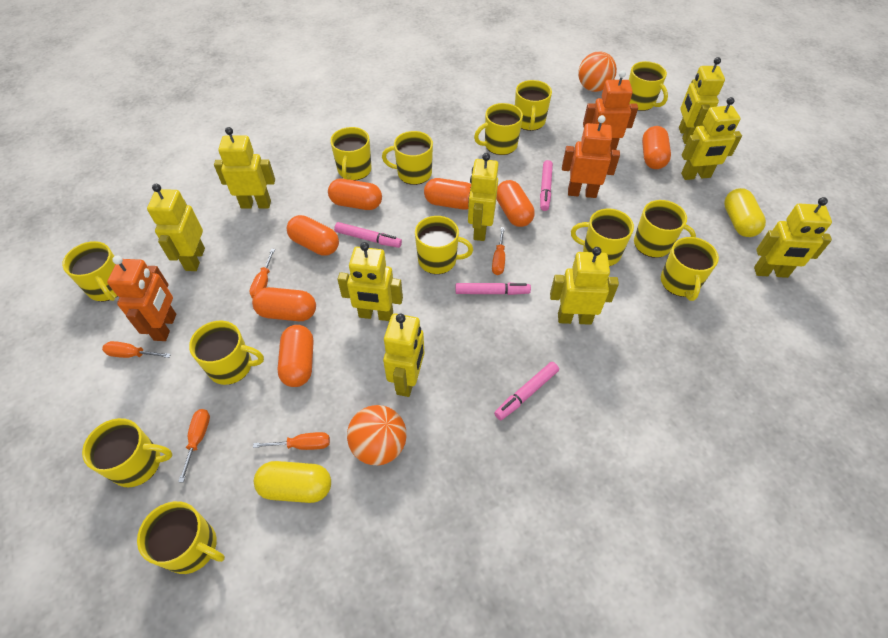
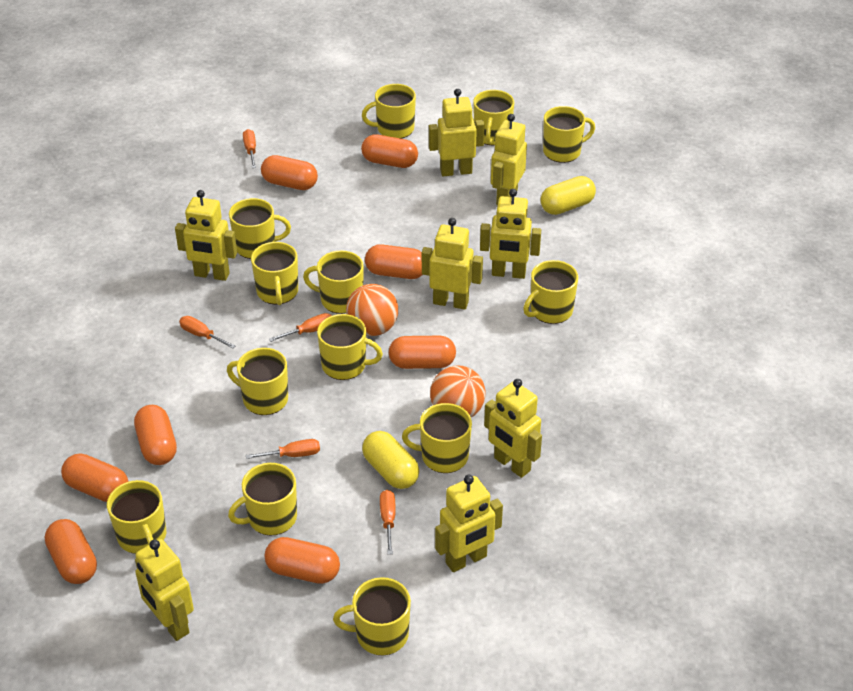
orange capsule: 7 -> 8
orange robot: 3 -> 0
pink marker: 4 -> 0
yellow robot: 9 -> 8

